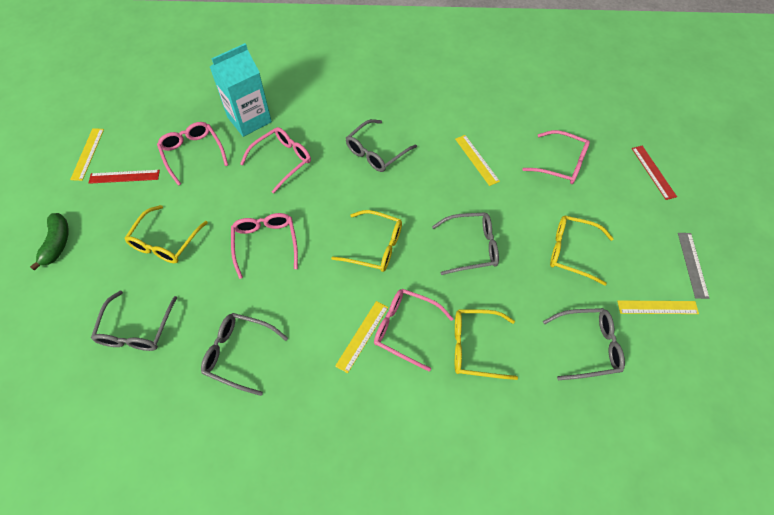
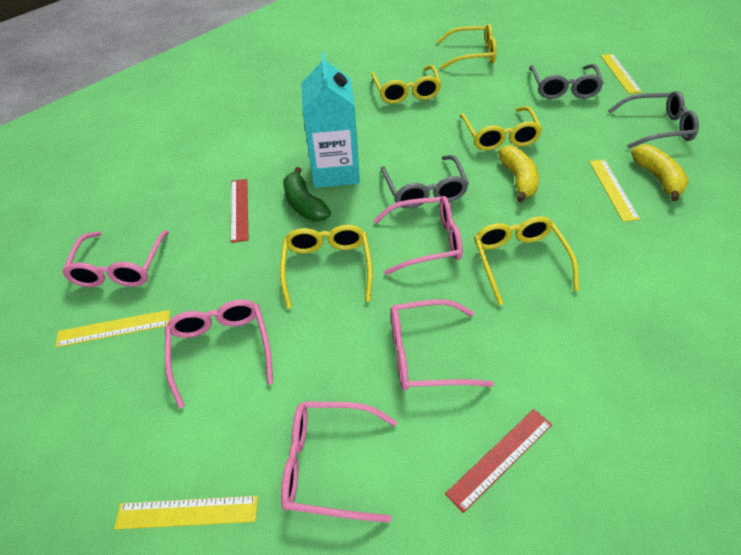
grey glasses: 5 -> 3
grey ruler: 1 -> 0
yellow banana: 0 -> 2
yellow glasses: 4 -> 5

